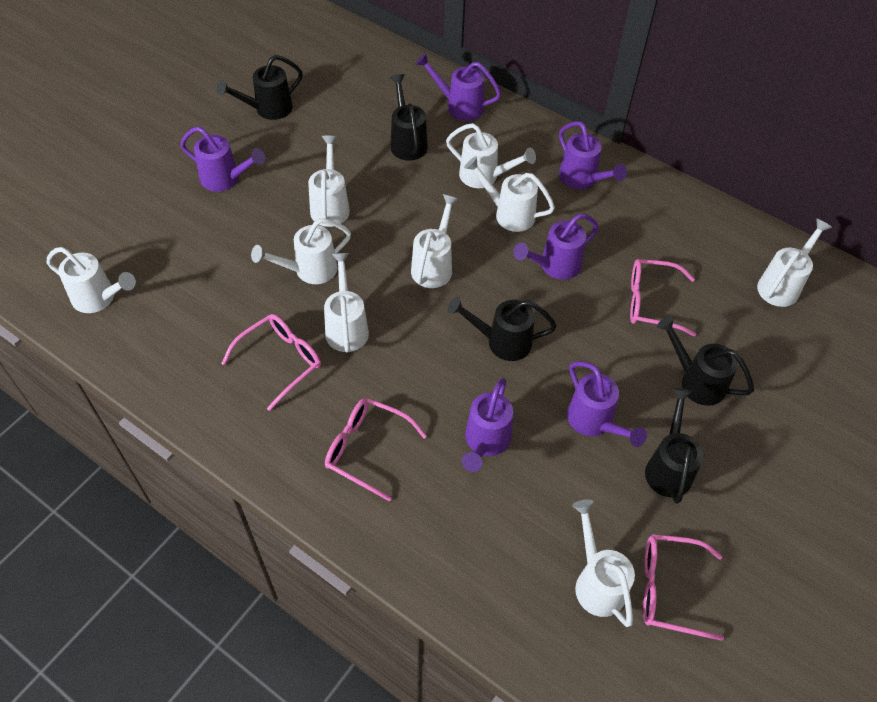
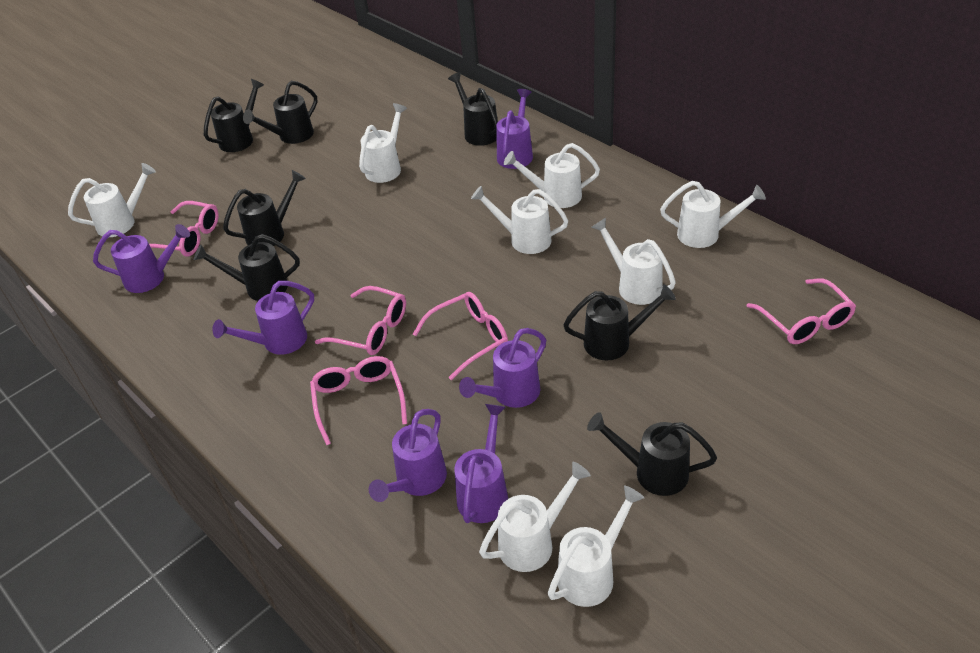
black watering can: 5 -> 7
pink glasses: 4 -> 5
white watering can: 9 -> 8

